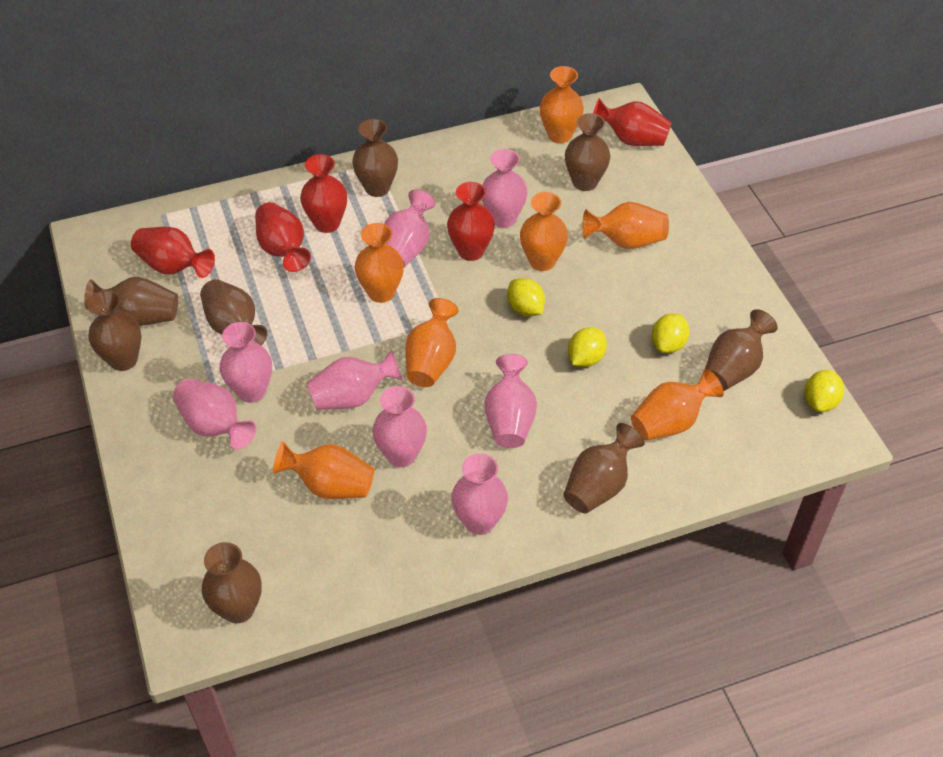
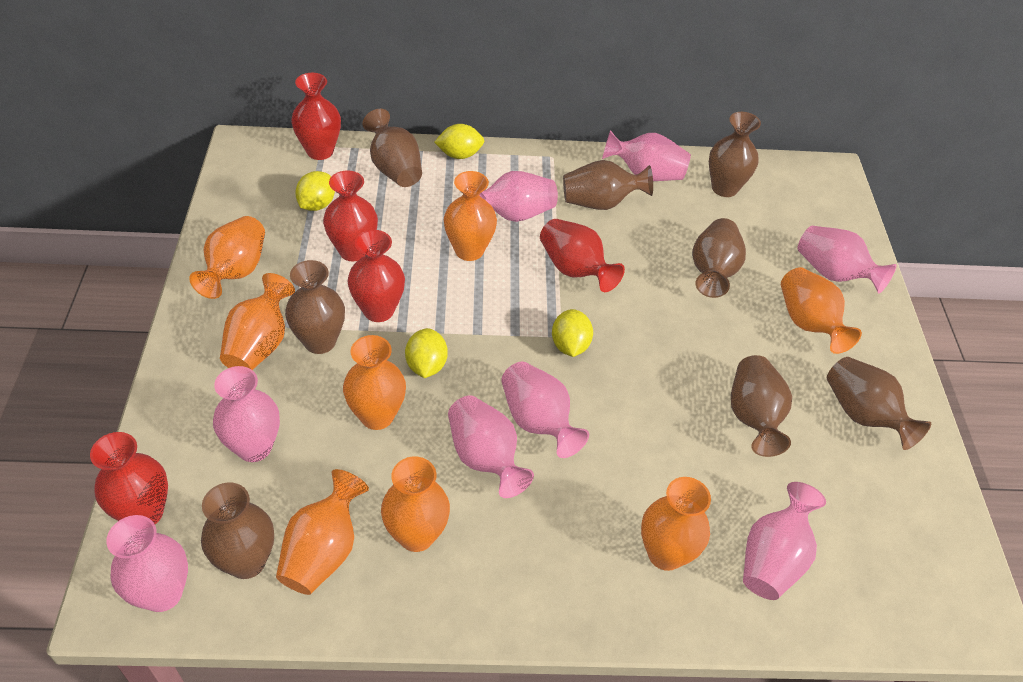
orange vase: 7 -> 8

